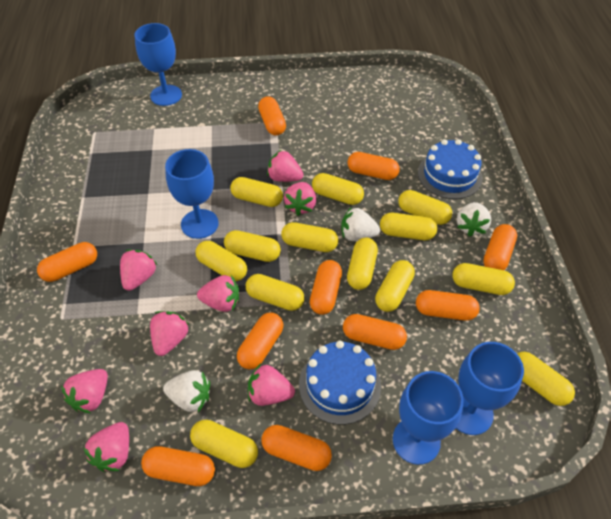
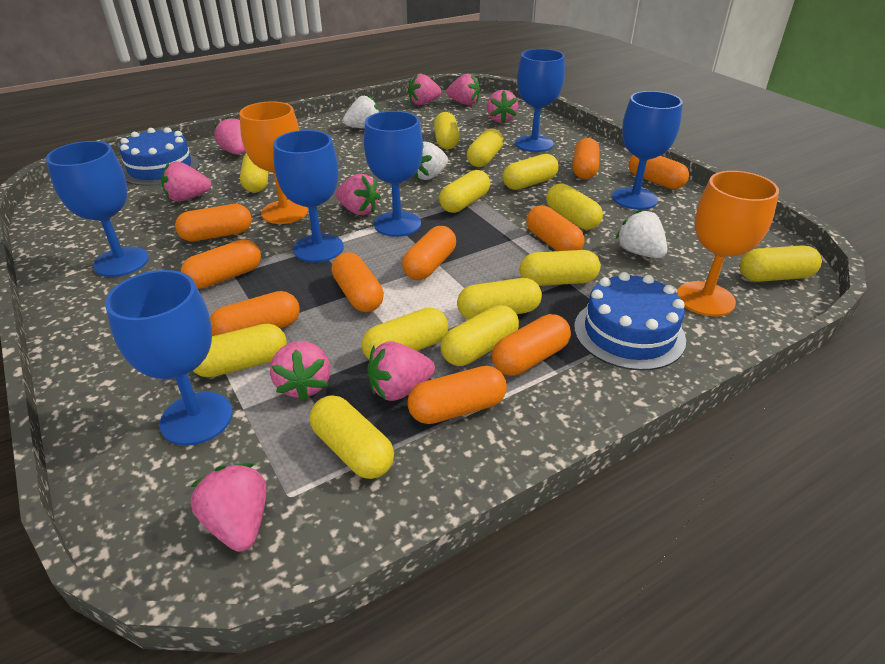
blue goblet: 4 -> 6
orange goblet: 0 -> 2
pink strawberry: 8 -> 9

